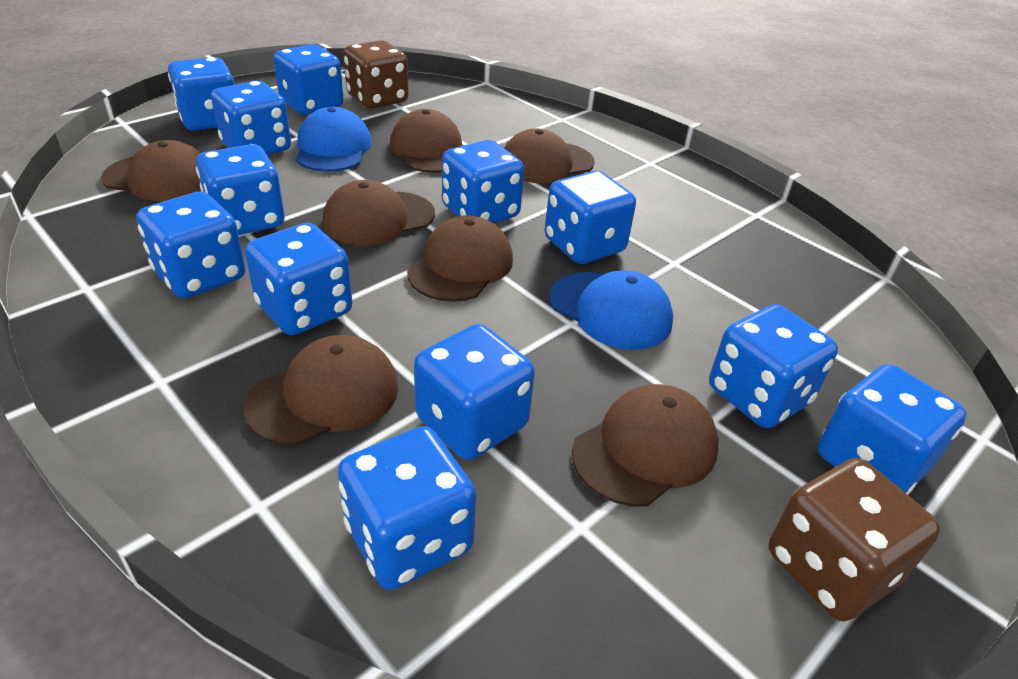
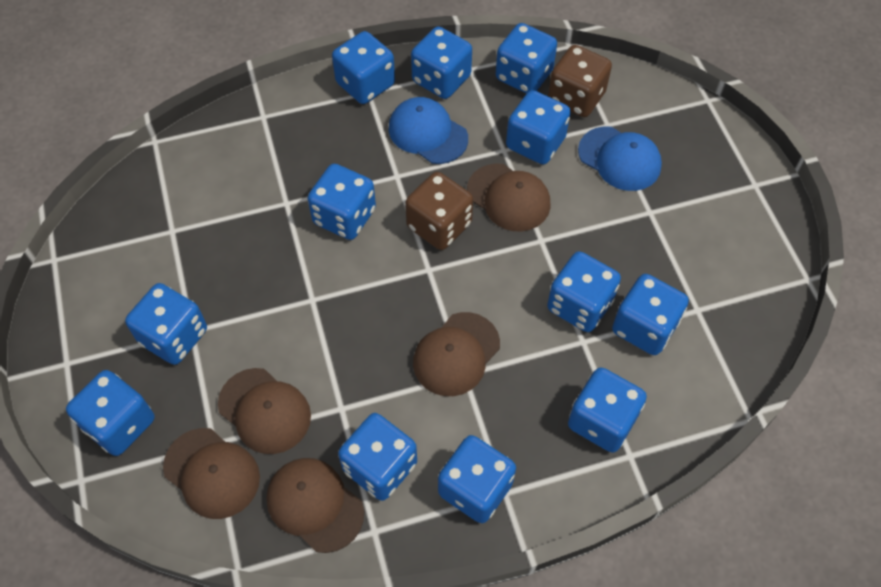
brown cap: 7 -> 5

